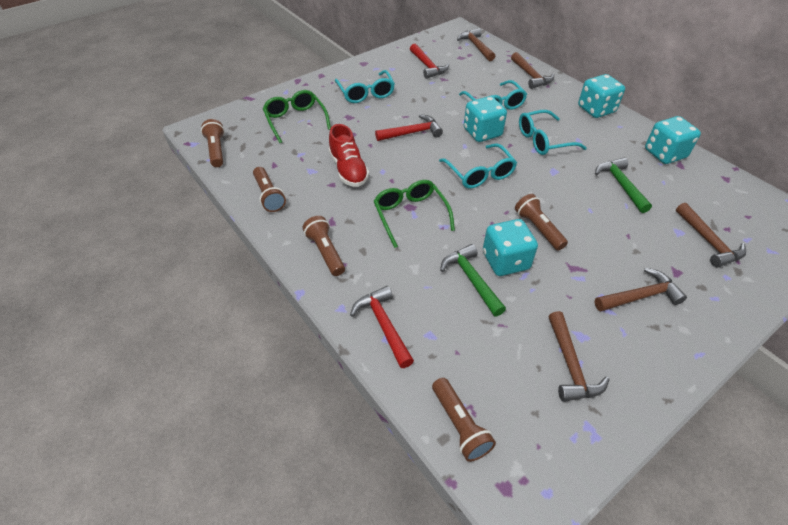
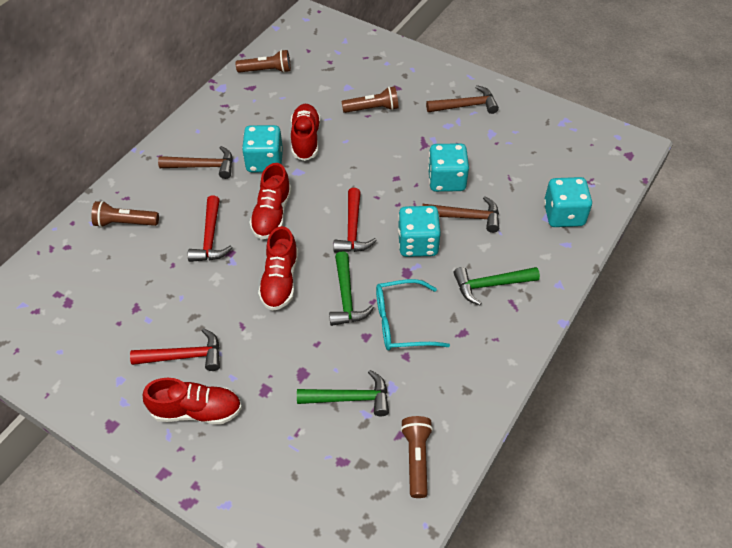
brown flashlight: 5 -> 4
brown hammer: 5 -> 3
green glasses: 2 -> 0
green hammer: 2 -> 3
red shoe: 1 -> 4
turquoise glasses: 4 -> 1

